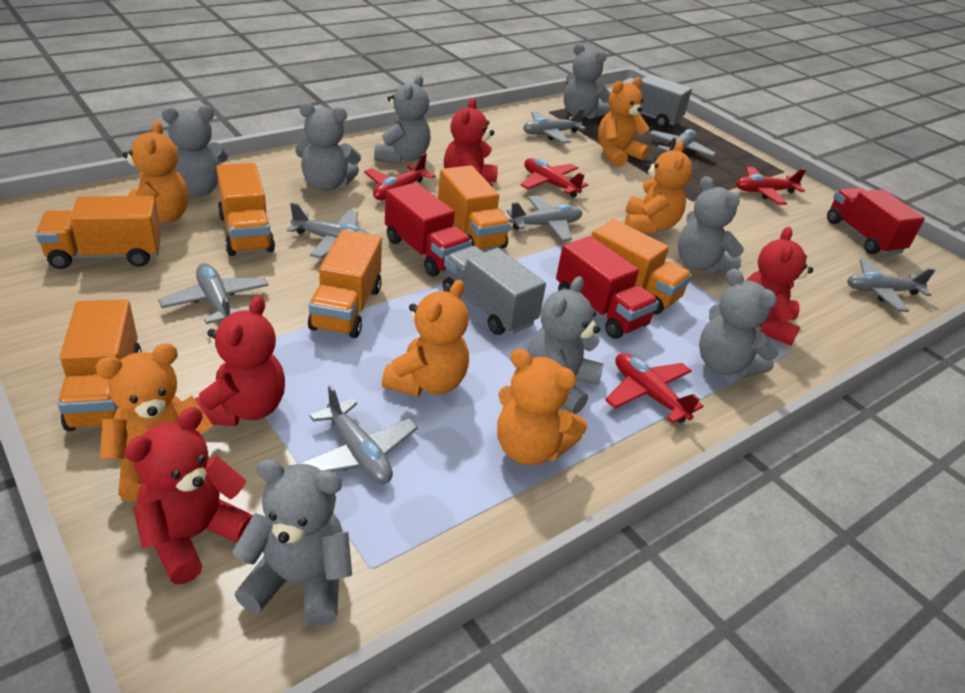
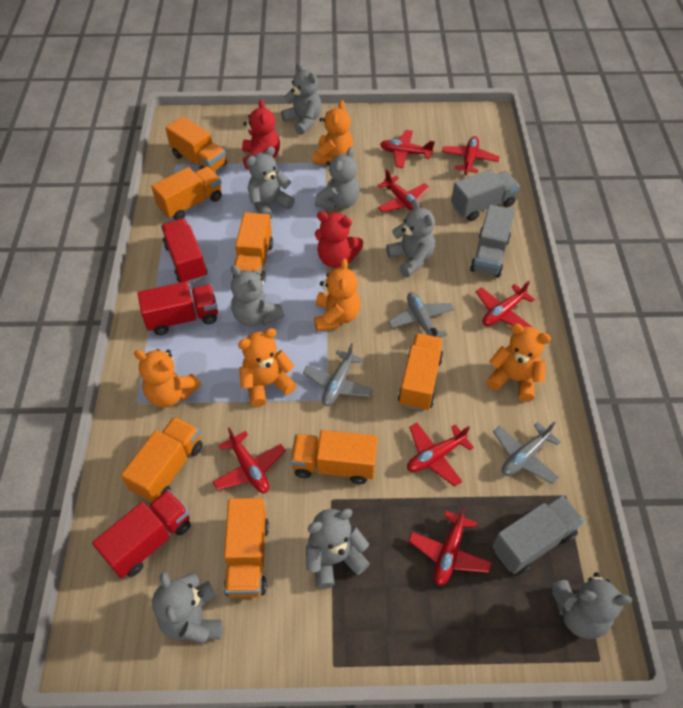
grey plane: 7 -> 3
grey truck: 2 -> 3
orange teddy bear: 6 -> 5
orange truck: 6 -> 7
red plane: 4 -> 7
red teddy bear: 4 -> 2

